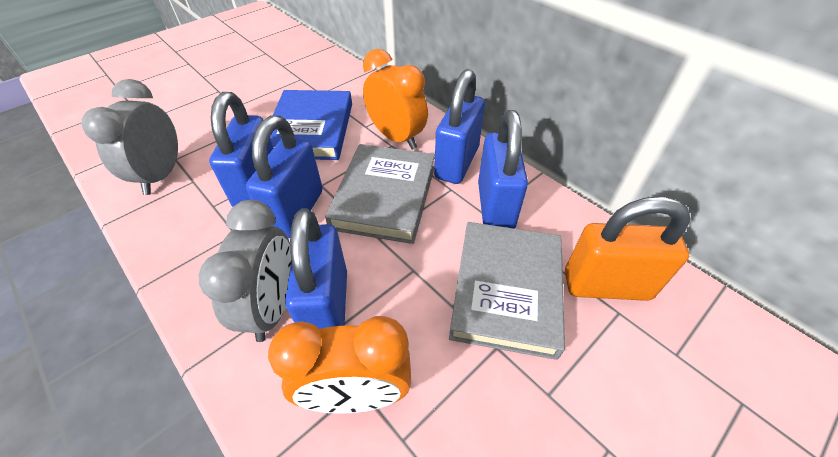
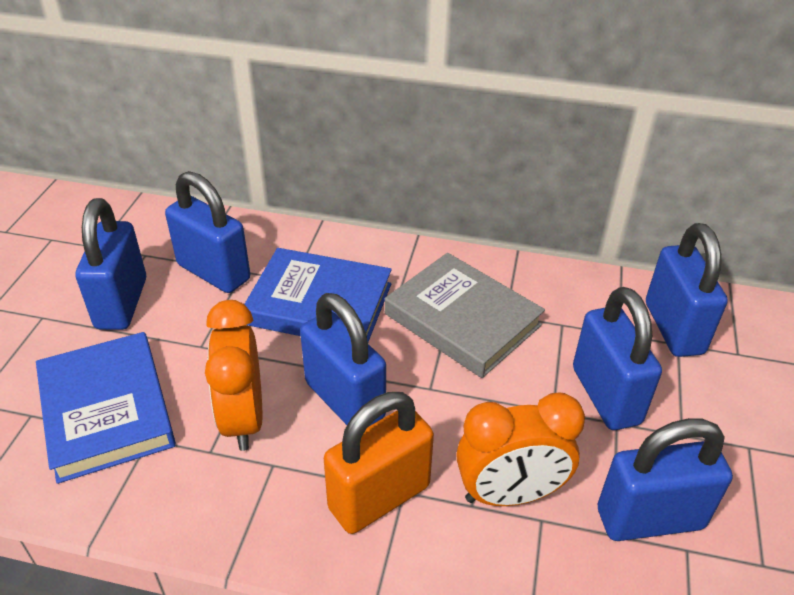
blue book: 1 -> 2
blue padlock: 5 -> 6
grey book: 2 -> 1
grey clock: 2 -> 0

